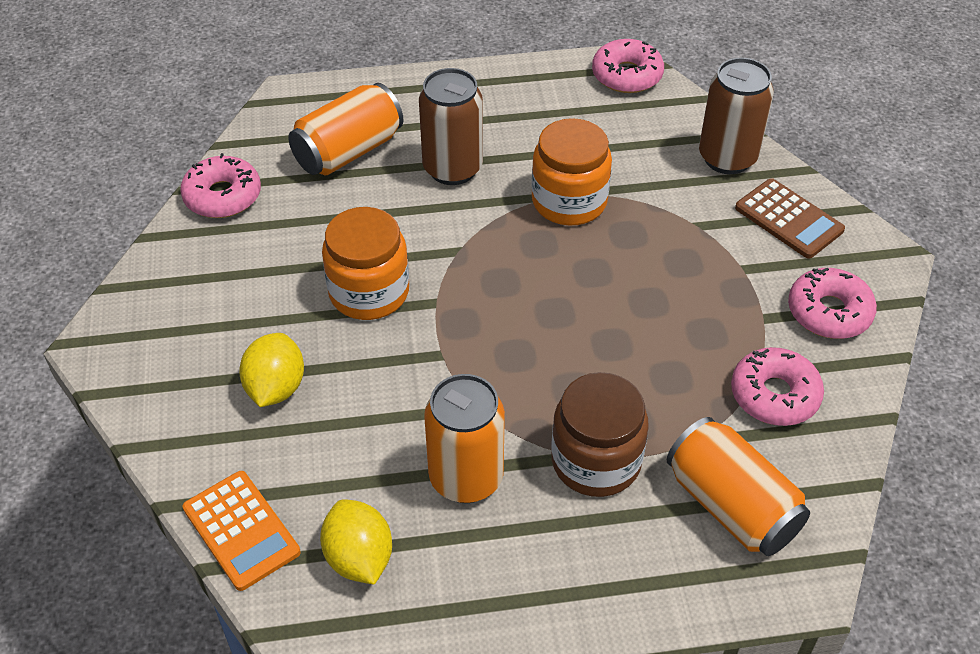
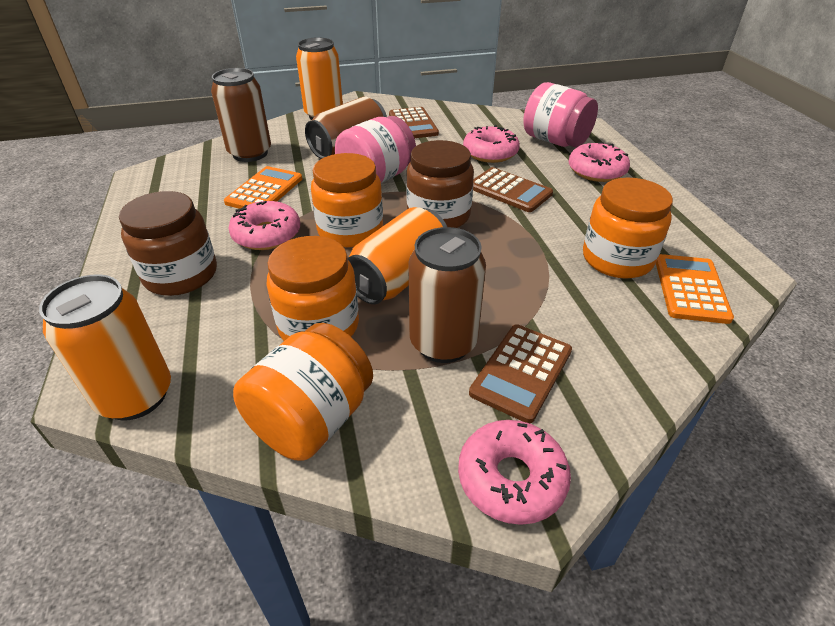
brown calculator: 1 -> 3
brown can: 2 -> 3
brown jar: 1 -> 2
orange calculator: 1 -> 2
orange jar: 2 -> 4
pink jar: 0 -> 2
yellow lemon: 2 -> 0

